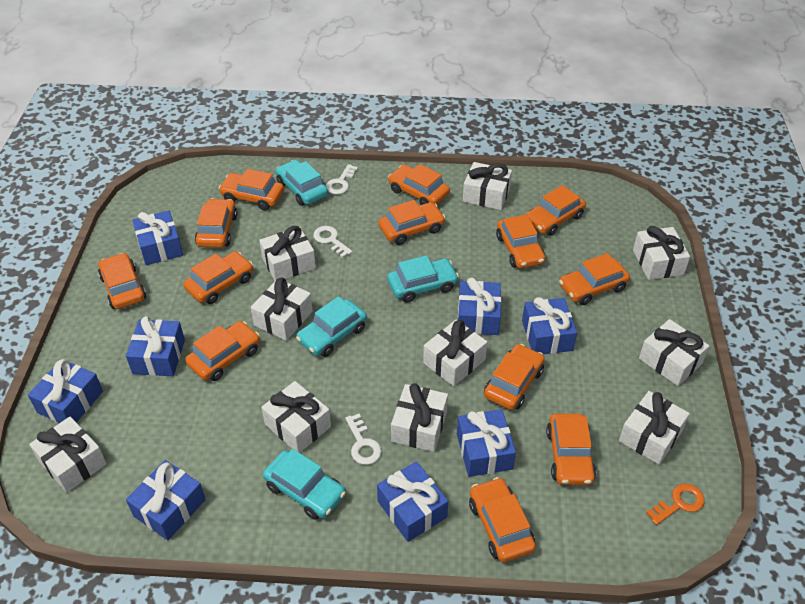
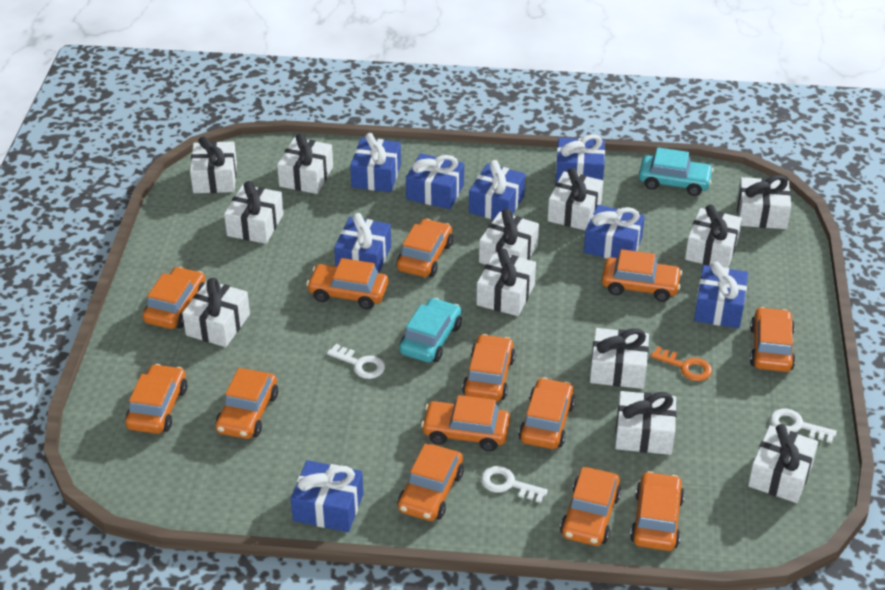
turquoise car: 4 -> 2
white gift: 10 -> 12

